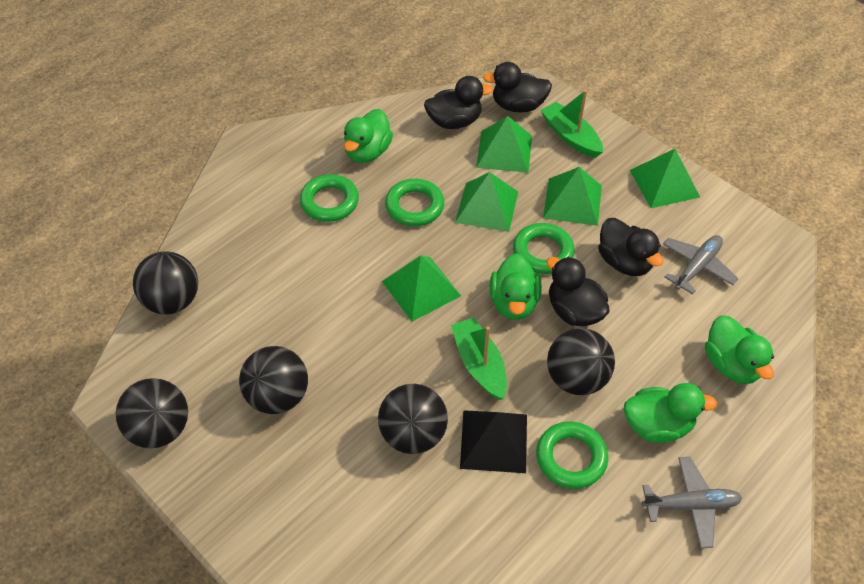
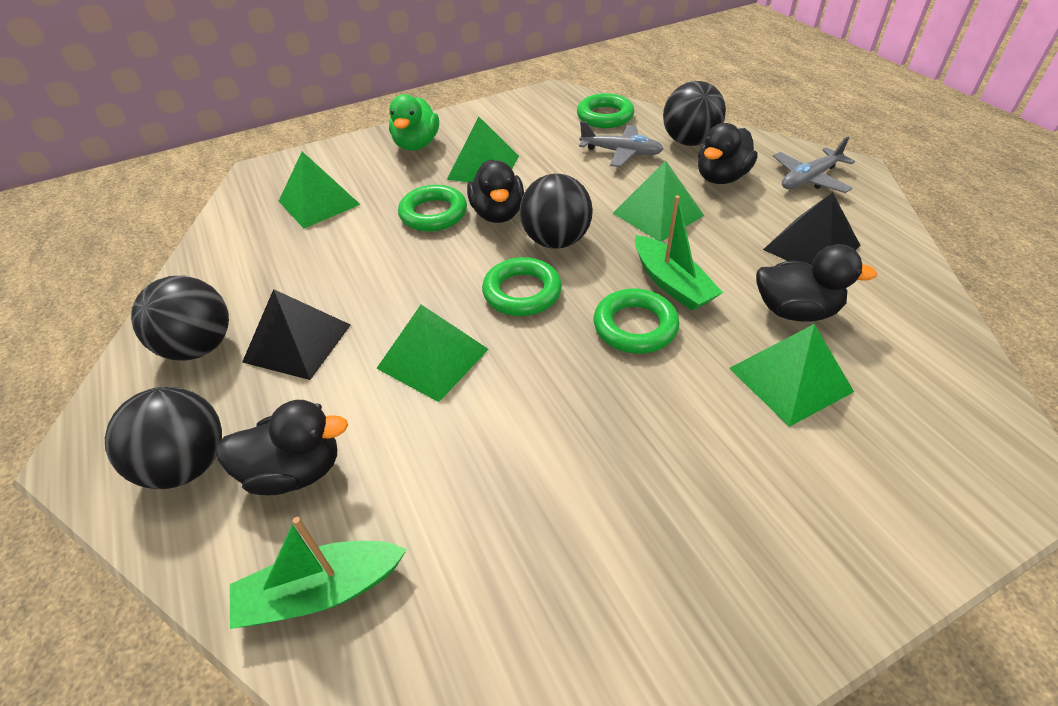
black ball: 5 -> 4
black pyramid: 1 -> 2
green duck: 4 -> 1

